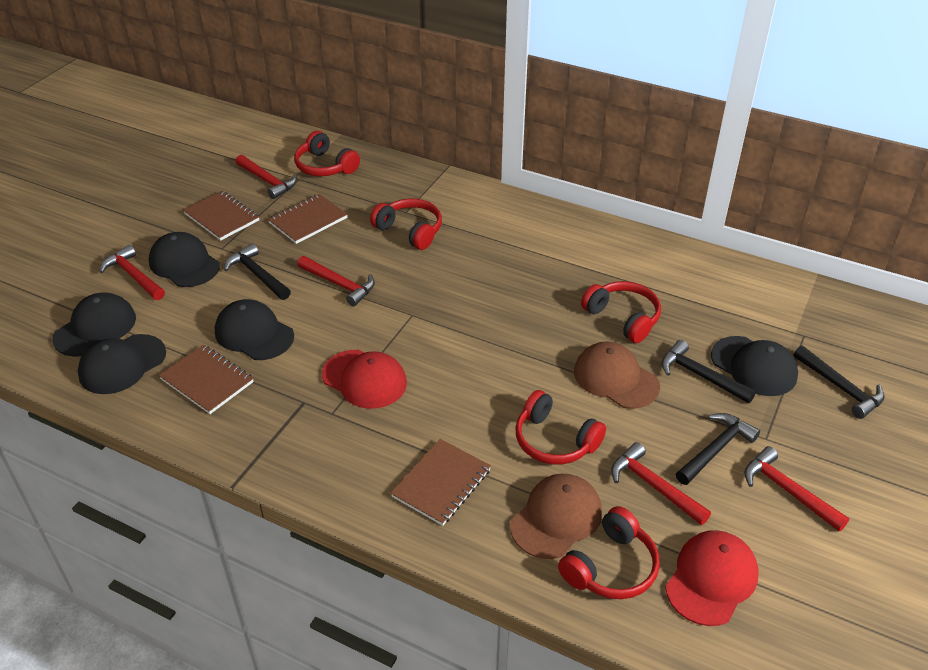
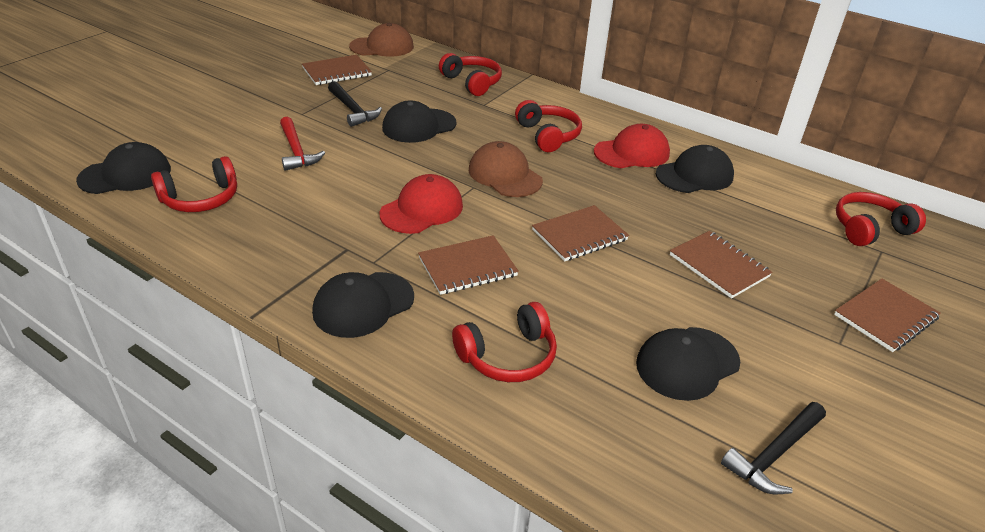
black hammer: 4 -> 2
brown notebook: 4 -> 5
red hammer: 5 -> 1

